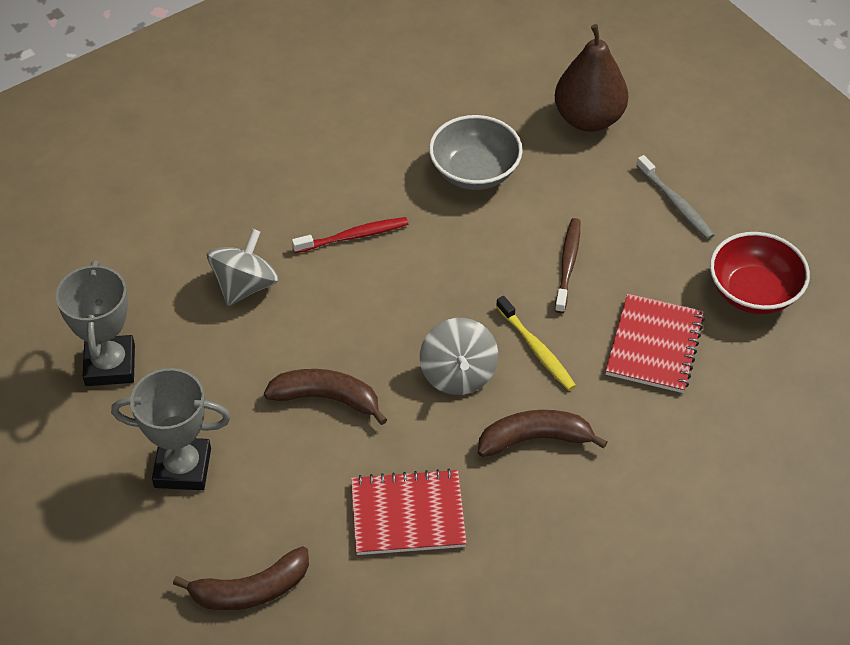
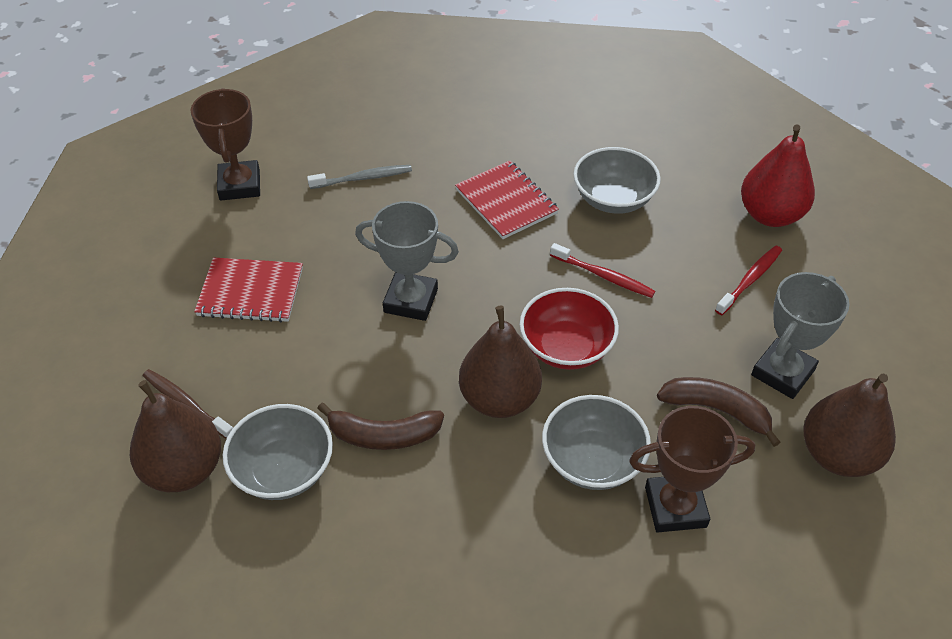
brown banana: 3 -> 2
brown pear: 1 -> 3
brown trophy: 0 -> 2
grey bowl: 1 -> 3
grey spinning top: 2 -> 0
red pear: 0 -> 1
red toothbrush: 1 -> 2
yellow toothbrush: 1 -> 0

